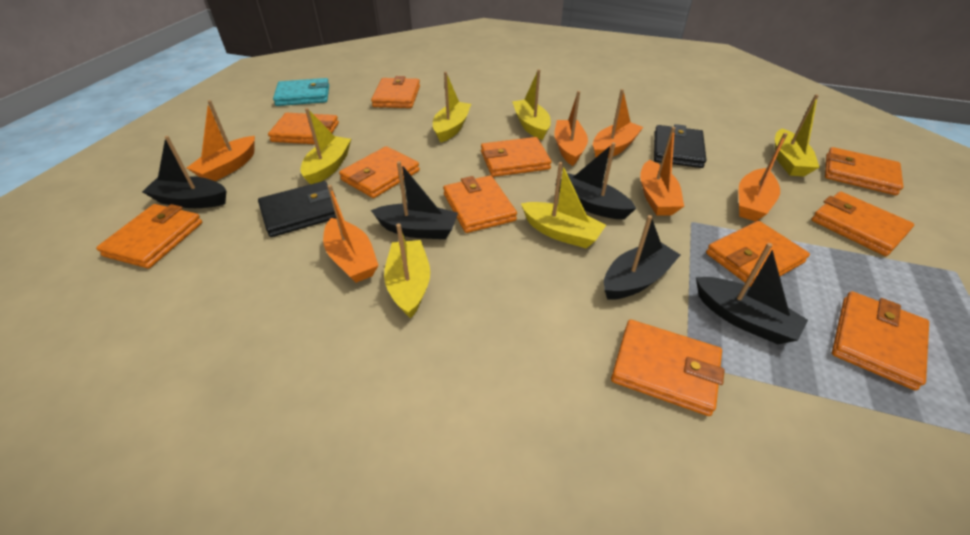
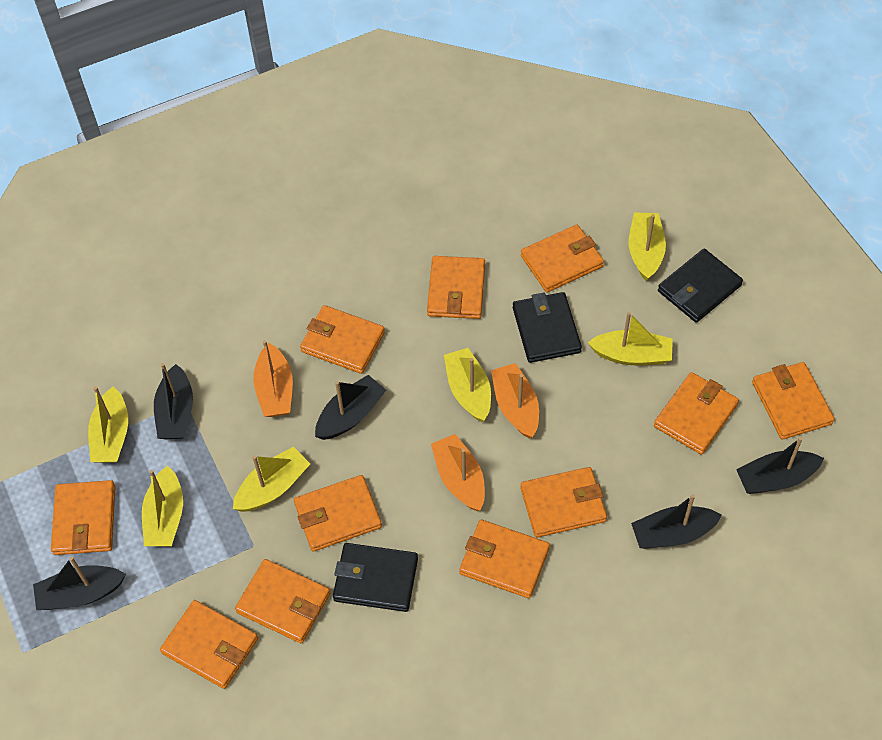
black wallet: 2 -> 3
orange boat: 6 -> 3
turquoise wallet: 1 -> 0

